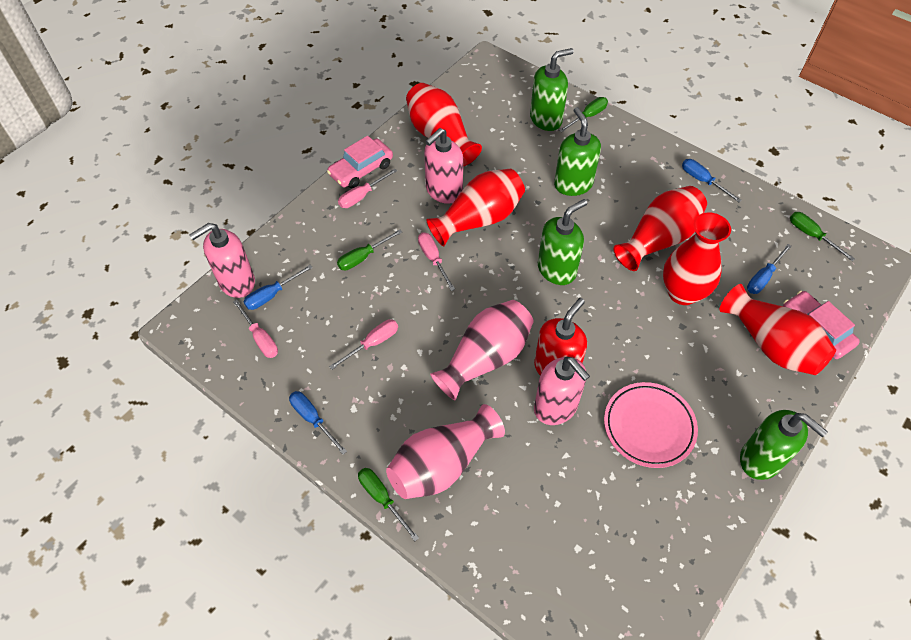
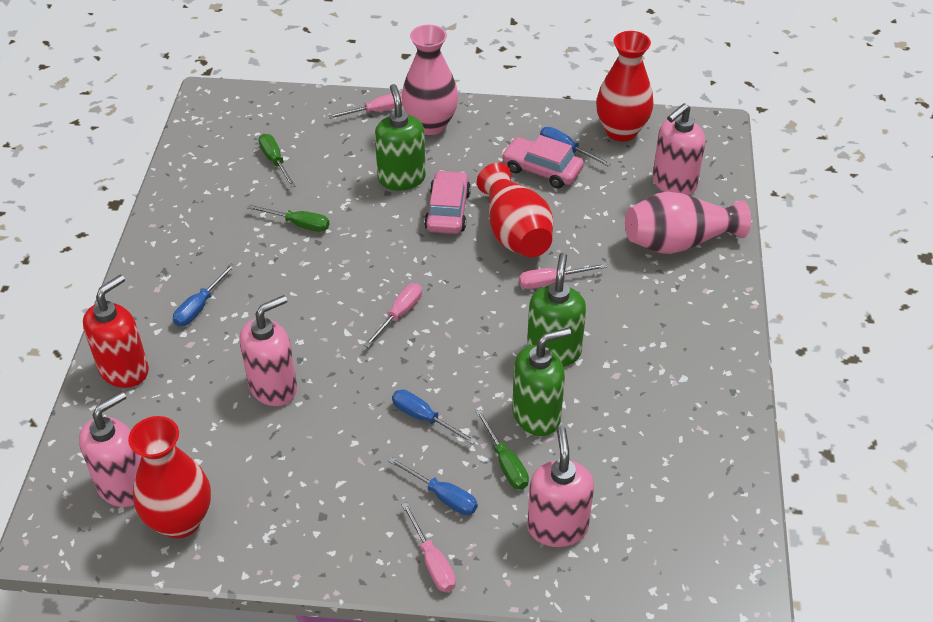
green screwdriver: 4 -> 3
green soap dispenser: 4 -> 3
pink plate: 1 -> 0
pink soap dispenser: 3 -> 4
red vase: 5 -> 3

